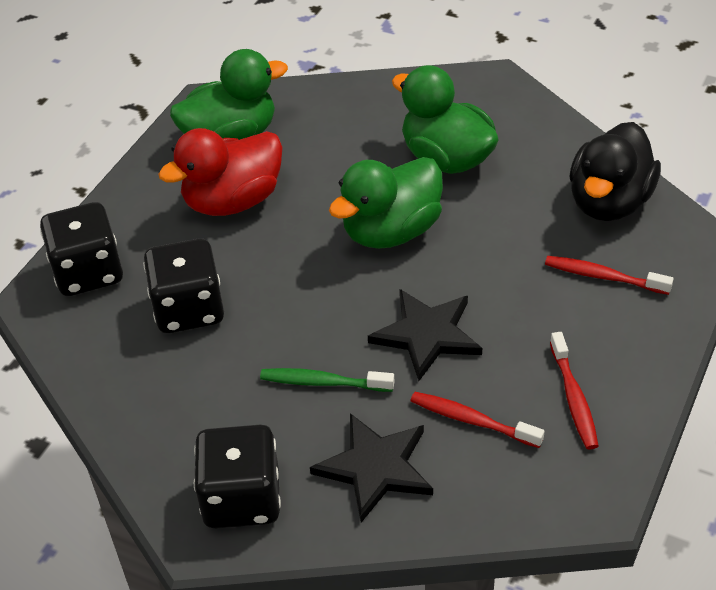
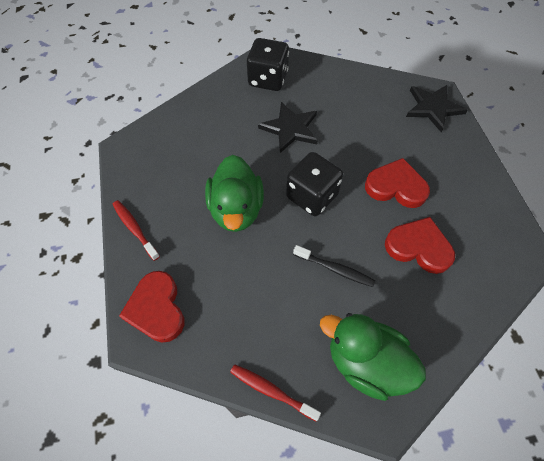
black dice: 3 -> 2
black duck: 1 -> 0
black toothbrush: 0 -> 1
green duck: 3 -> 2
green toothbrush: 1 -> 0
red duck: 1 -> 0
red heart: 0 -> 3
red toothbrush: 3 -> 2

